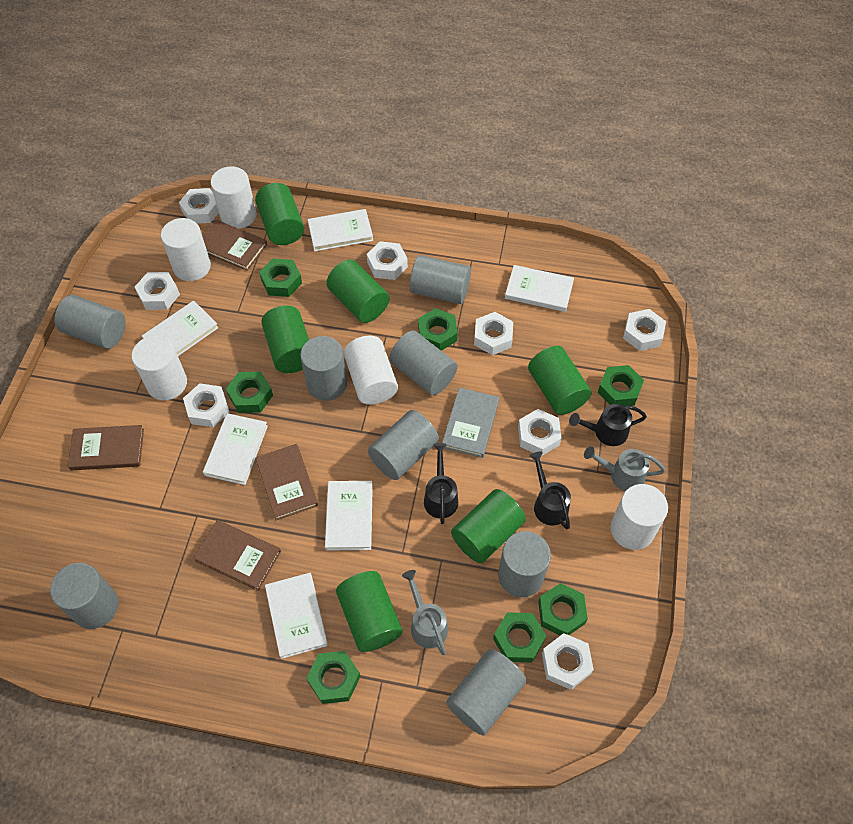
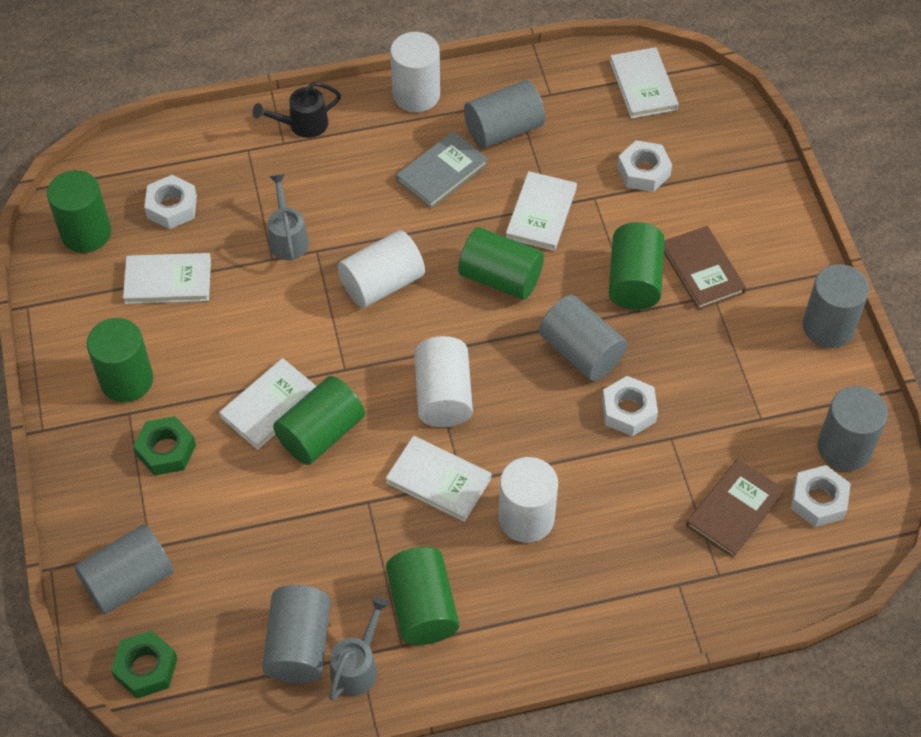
black watering can: 3 -> 1
brown book: 4 -> 2
green nut: 7 -> 2
grey cylinder: 8 -> 6
white book: 6 -> 5
white cylinder: 5 -> 4
white nut: 8 -> 4

